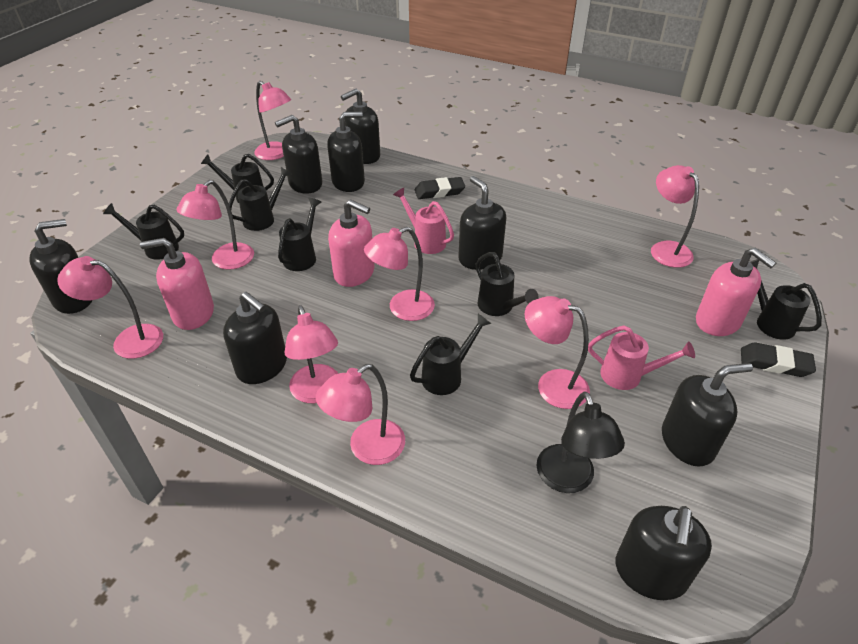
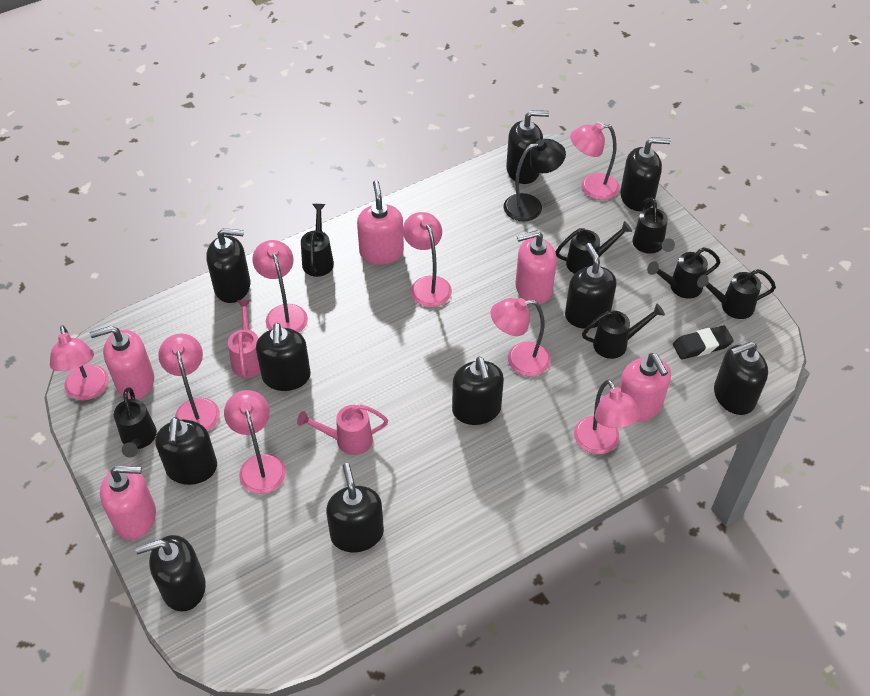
black eraser: 2 -> 1
black soap dispenser: 8 -> 10
pink soap dispenser: 3 -> 5

